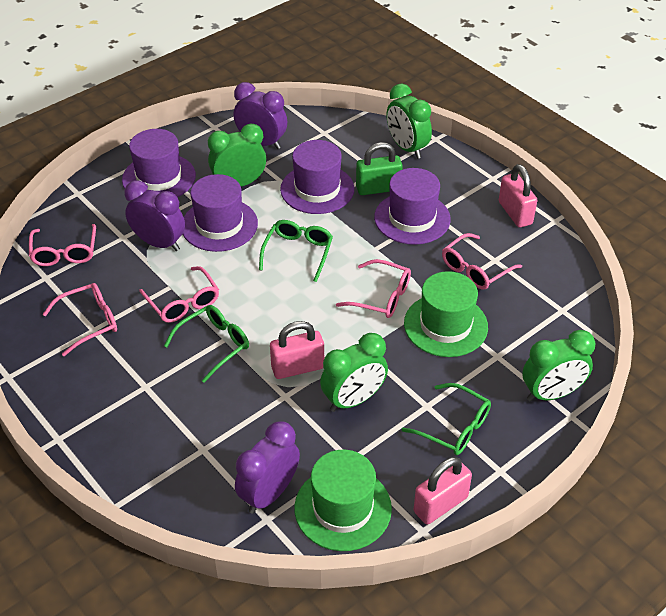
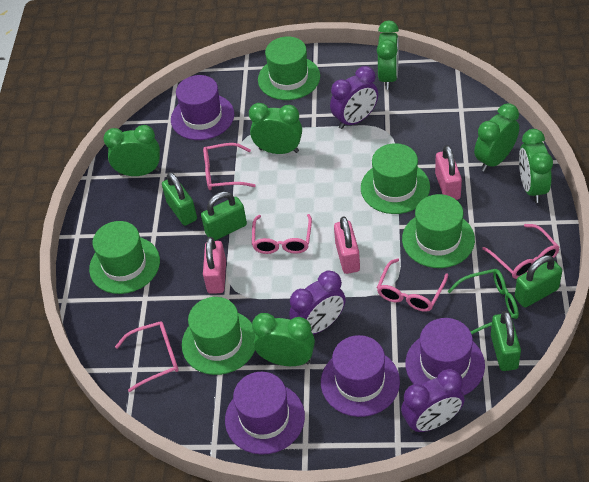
green clock: 4 -> 6
green glasses: 3 -> 1
green hat: 2 -> 5
green padlock: 1 -> 4

